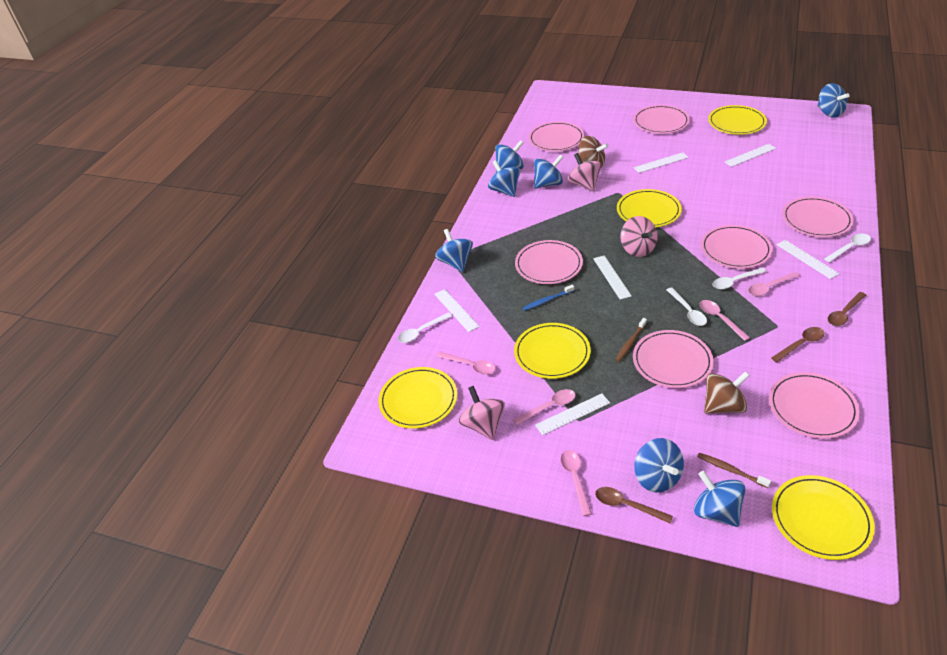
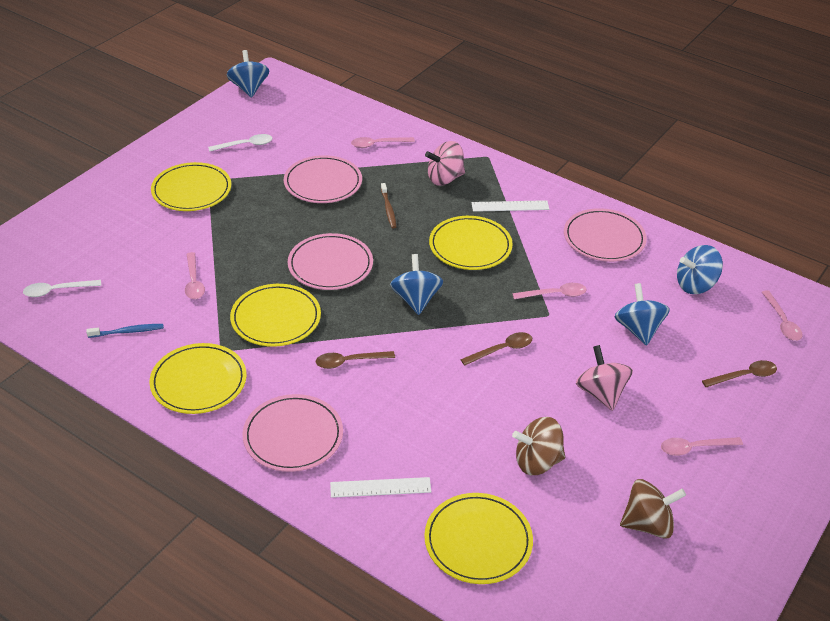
blue spinning top: 7 -> 4
brown toothbrush: 2 -> 1
pink plate: 7 -> 4
pink spinning top: 3 -> 2
white ruler: 6 -> 2
white spoon: 4 -> 2

